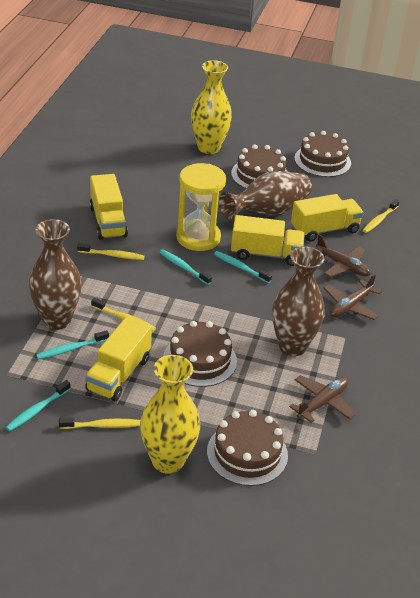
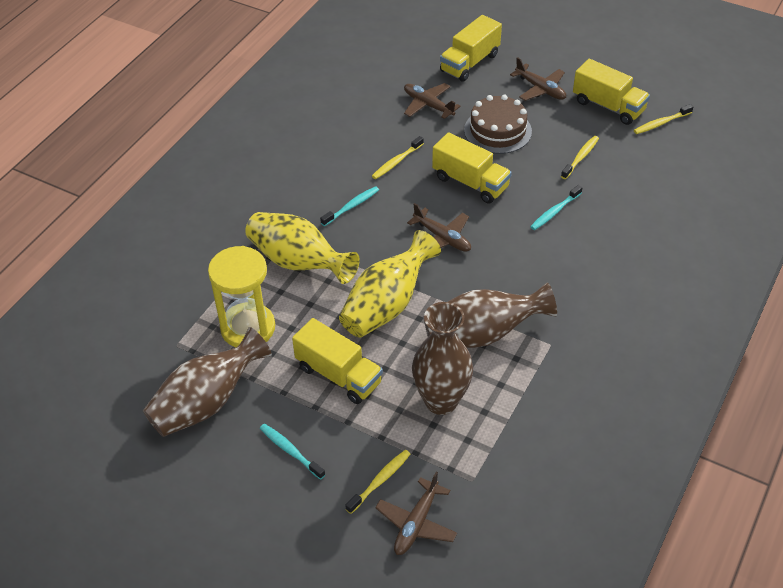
brown cake: 4 -> 1
brown plane: 3 -> 4
turquoise toothbrush: 4 -> 3

